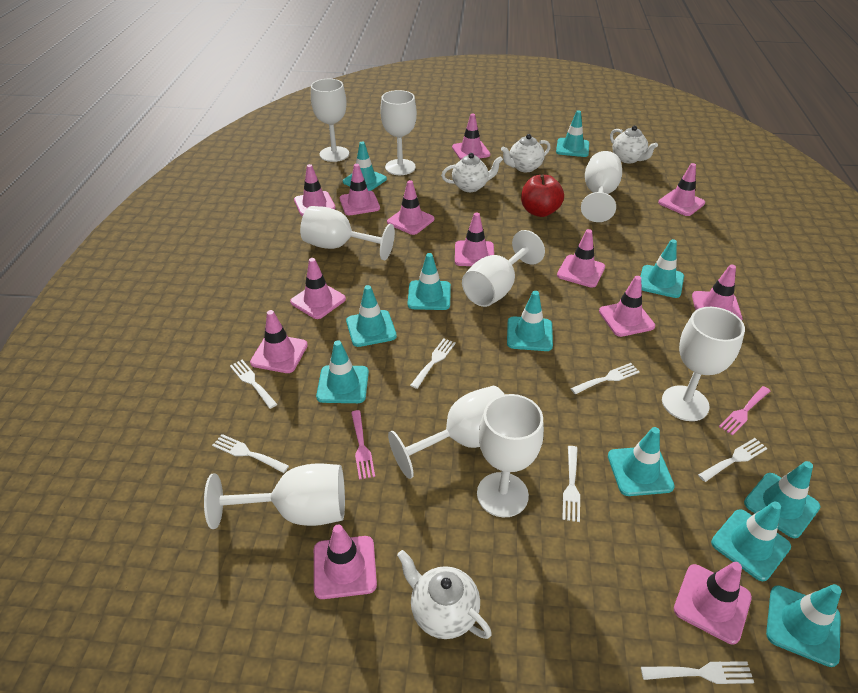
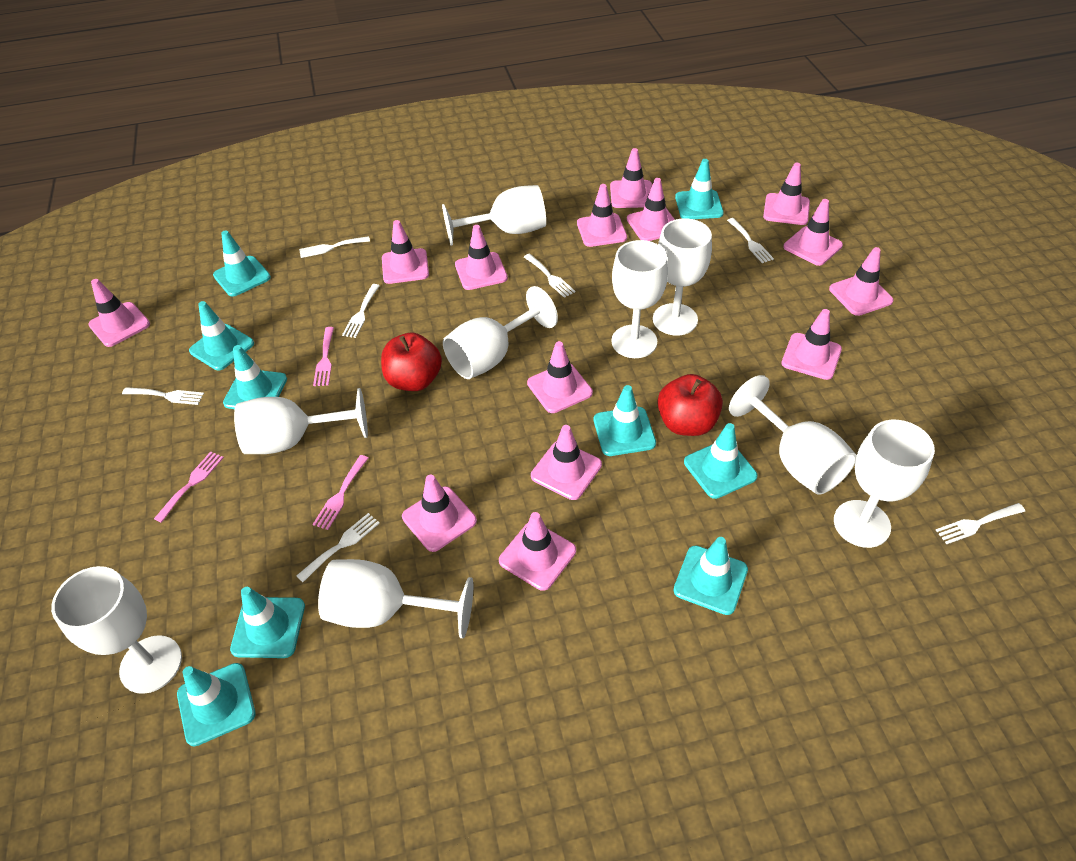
pink fork: 2 -> 3
pink traffic cone: 13 -> 14
red apple: 1 -> 2
turquoise traffic cone: 11 -> 9
white teapot: 4 -> 0

